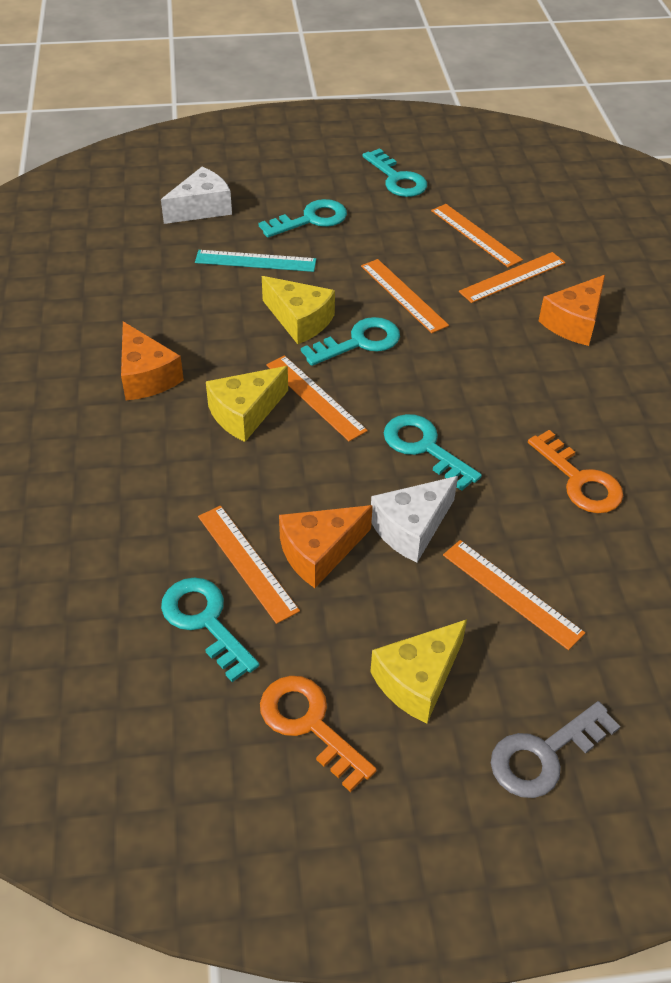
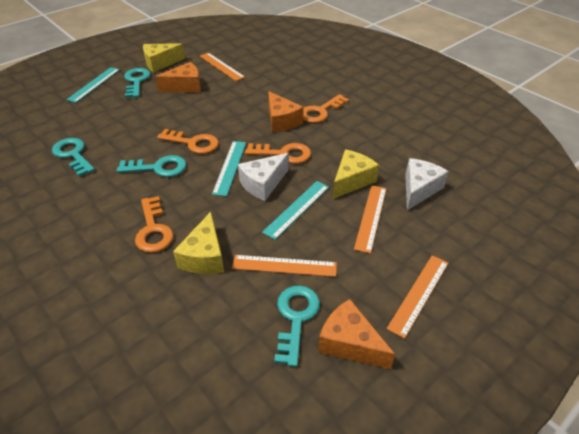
grey key: 1 -> 0
orange key: 2 -> 4
orange ruler: 6 -> 4
turquoise key: 5 -> 4
turquoise ruler: 1 -> 3

